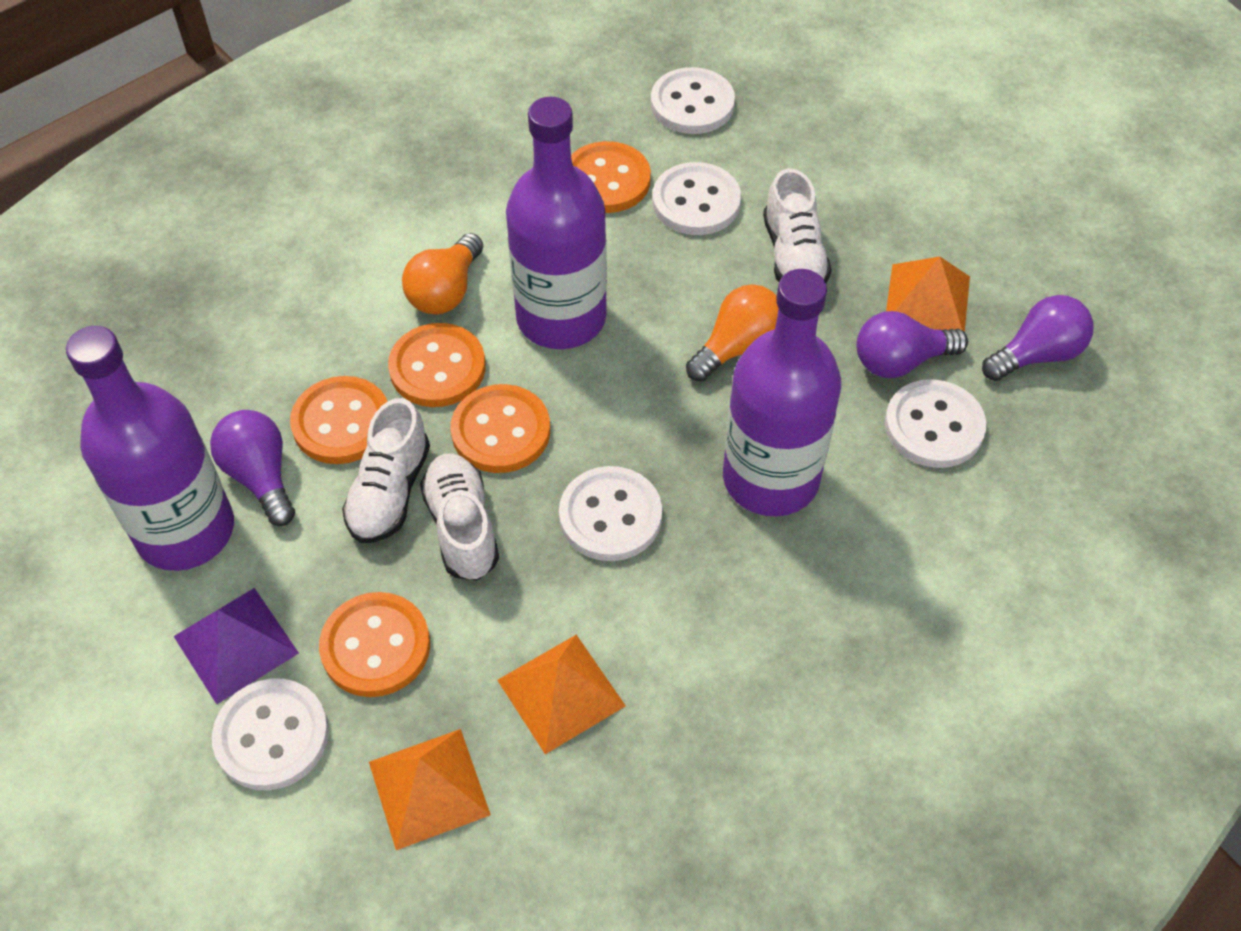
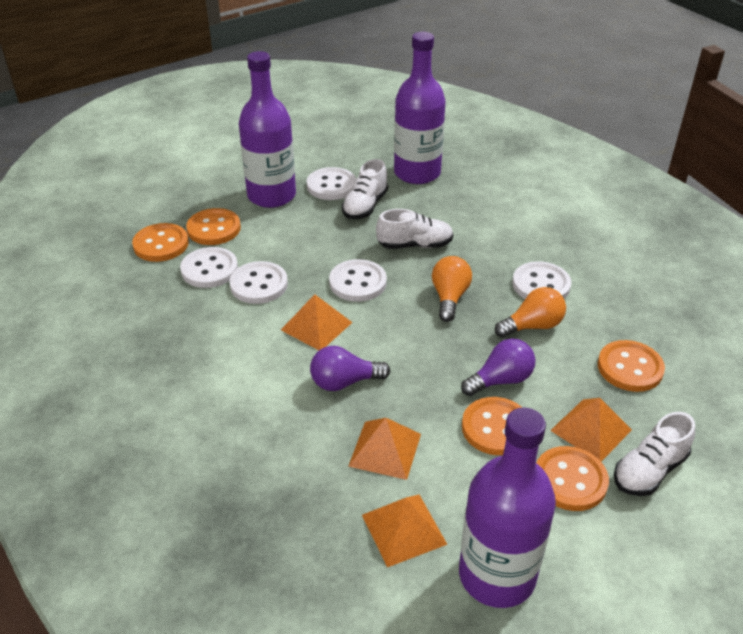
orange pyramid: 3 -> 4
purple light bulb: 3 -> 2
purple pyramid: 1 -> 0

